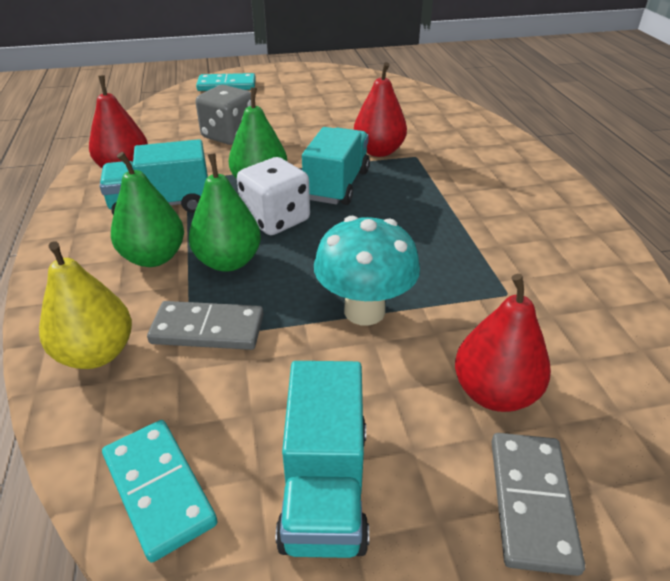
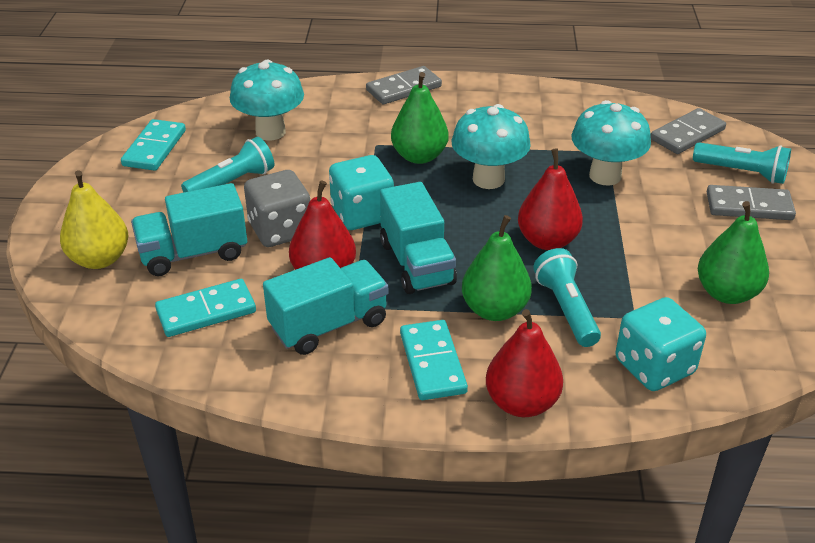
grey domino: 2 -> 3
turquoise dice: 0 -> 2
turquoise domino: 2 -> 3
turquoise flashlight: 0 -> 3
turquoise mushroom: 1 -> 3
white dice: 1 -> 0

